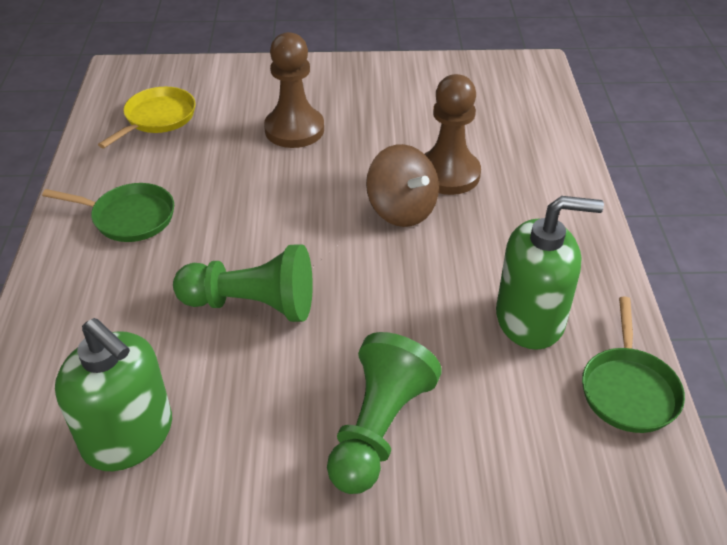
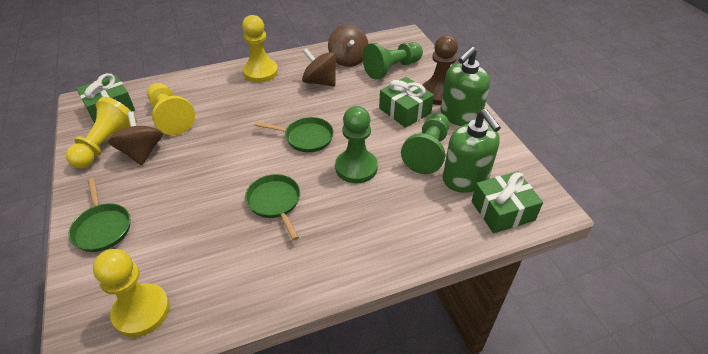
brown pawn: 2 -> 1
brown spinning top: 1 -> 3
green gift: 0 -> 3
green pan: 2 -> 3
green pawn: 2 -> 3
yellow pan: 1 -> 0
yellow pawn: 0 -> 4

